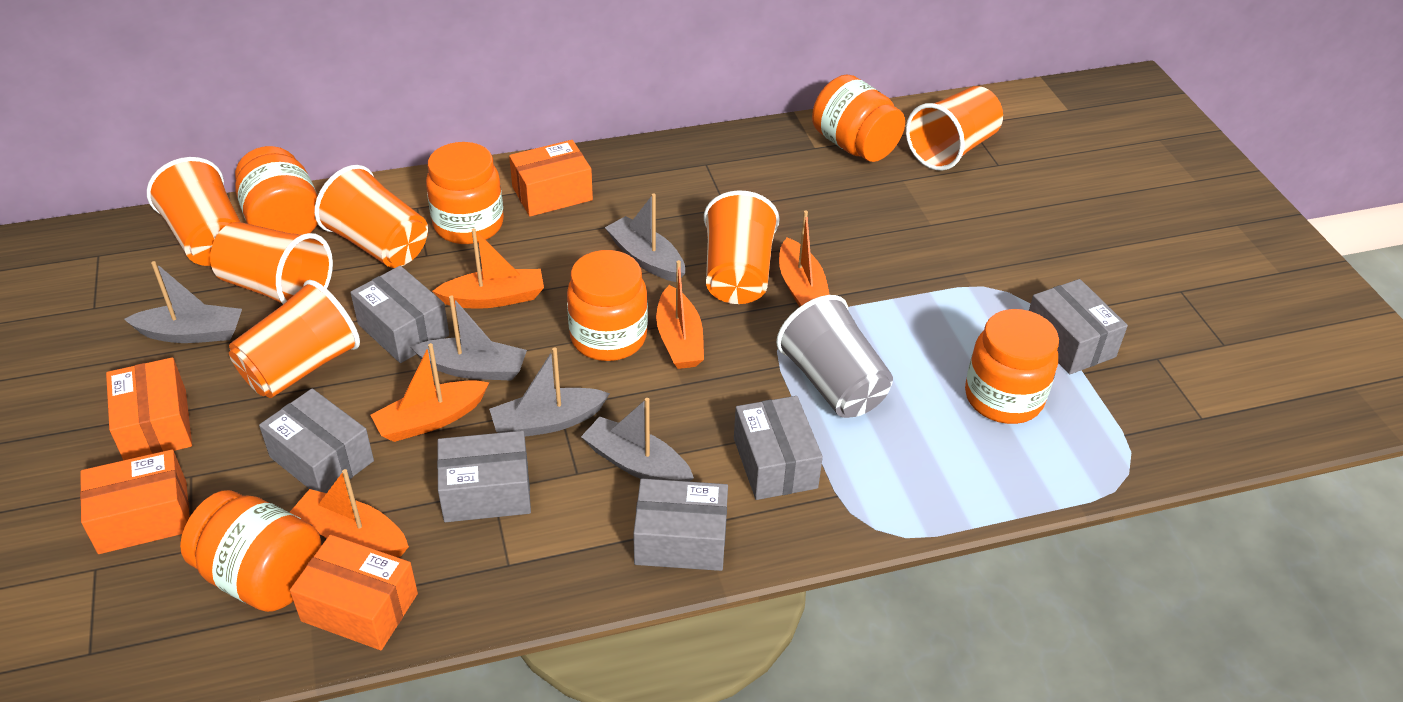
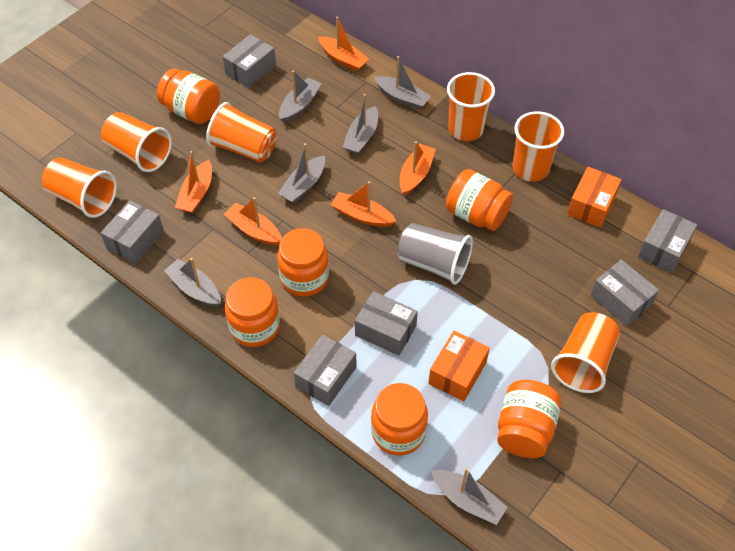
grey boat: 5 -> 6
orange box: 4 -> 2

